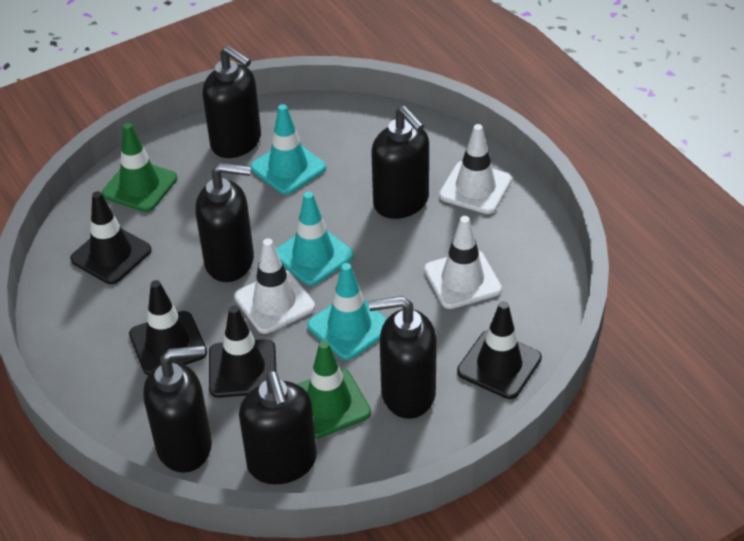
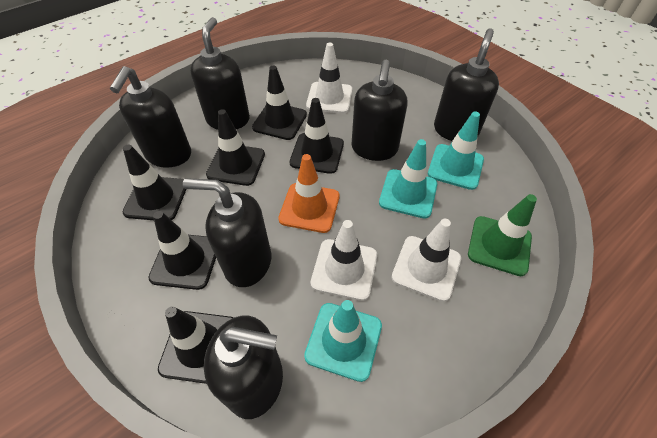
black traffic cone: 4 -> 6
green traffic cone: 2 -> 1
orange traffic cone: 0 -> 1

